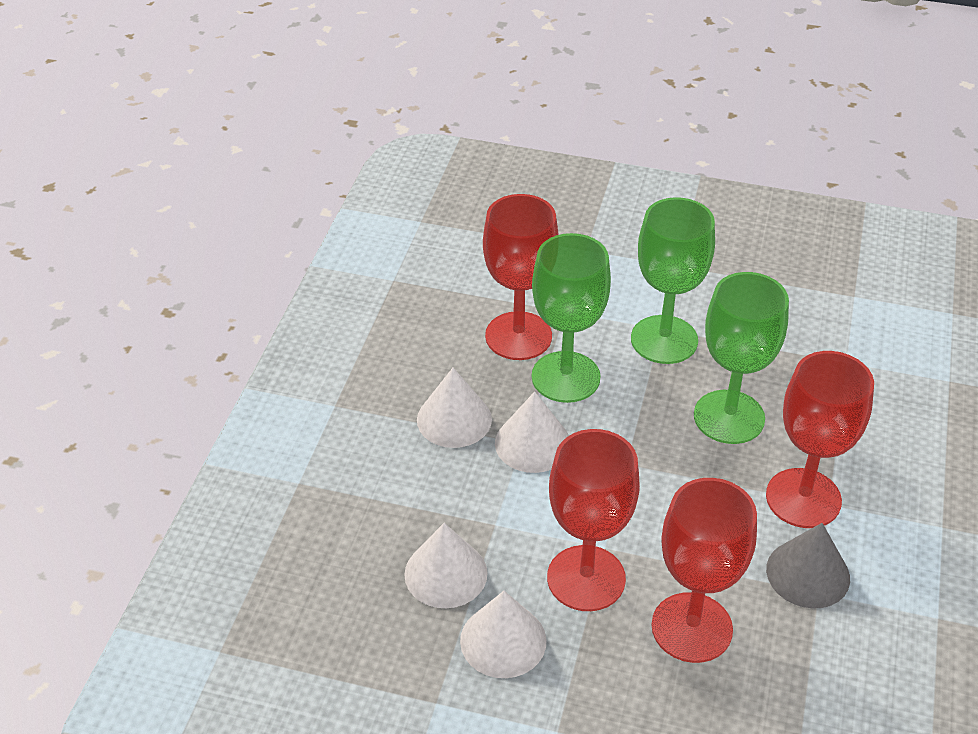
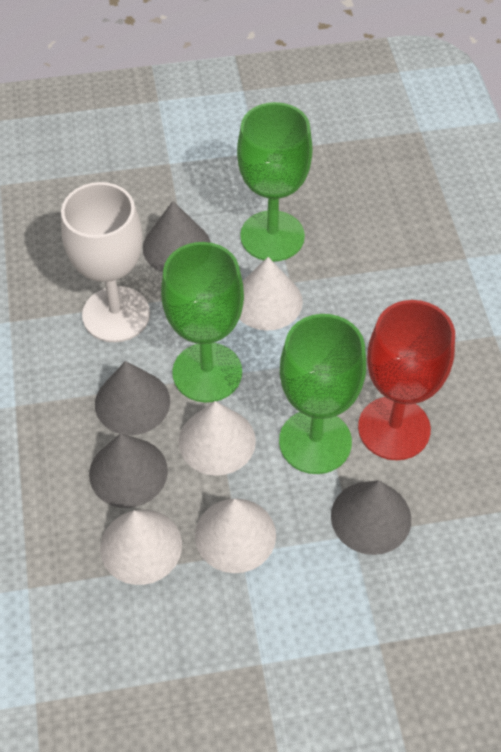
grey cone: 1 -> 4
red goblet: 4 -> 1
white goblet: 0 -> 1

